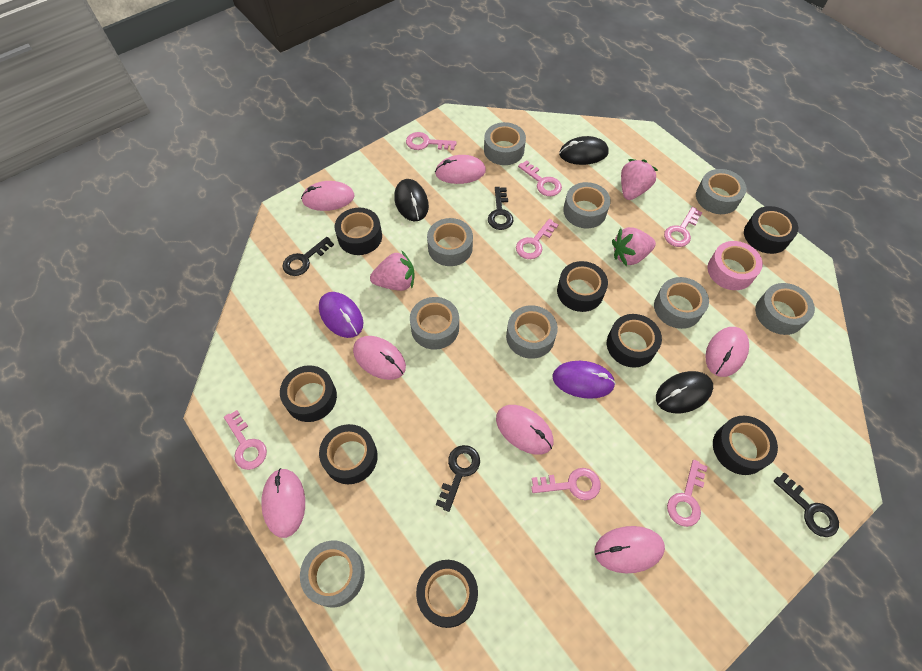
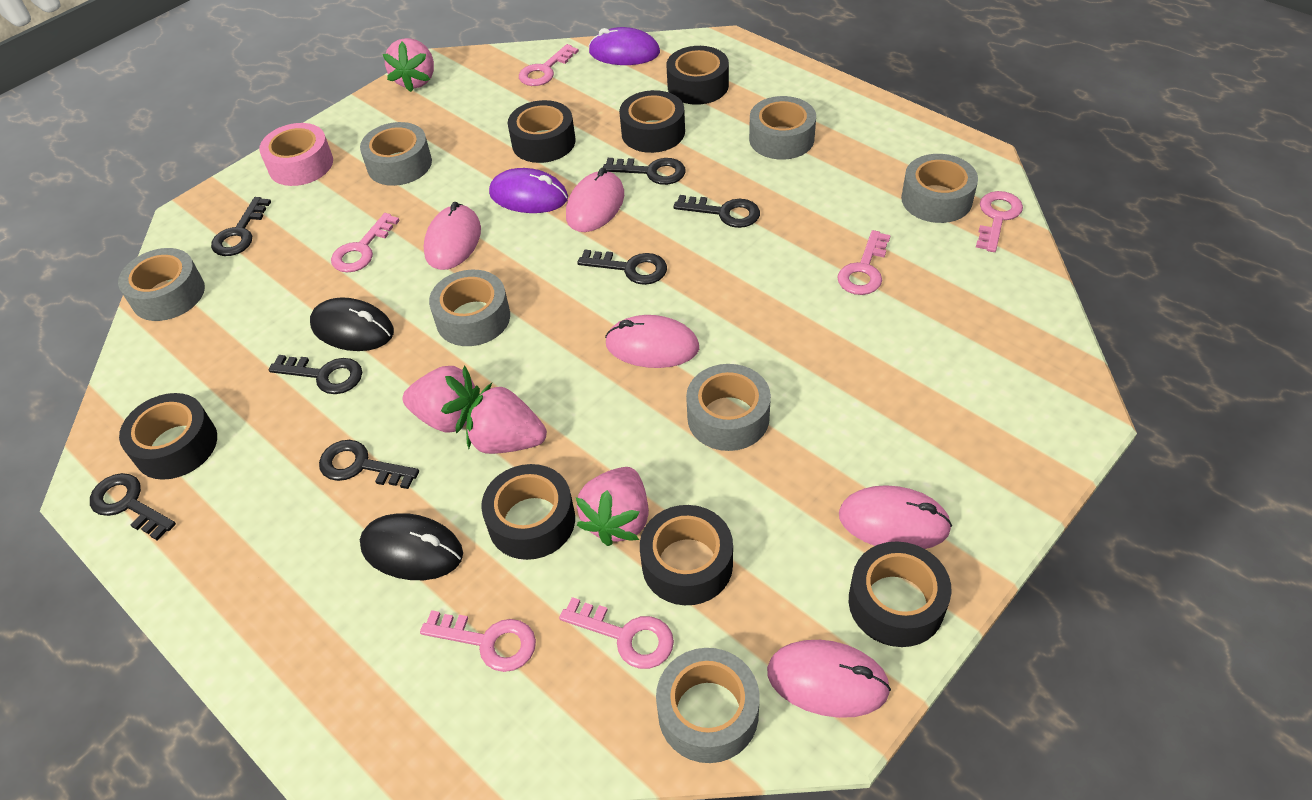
black key: 4 -> 7
black mouse: 3 -> 2
black tape: 8 -> 7
grey tape: 9 -> 7
pink key: 7 -> 6
pink mouse: 7 -> 5
pink strawberry: 3 -> 4

